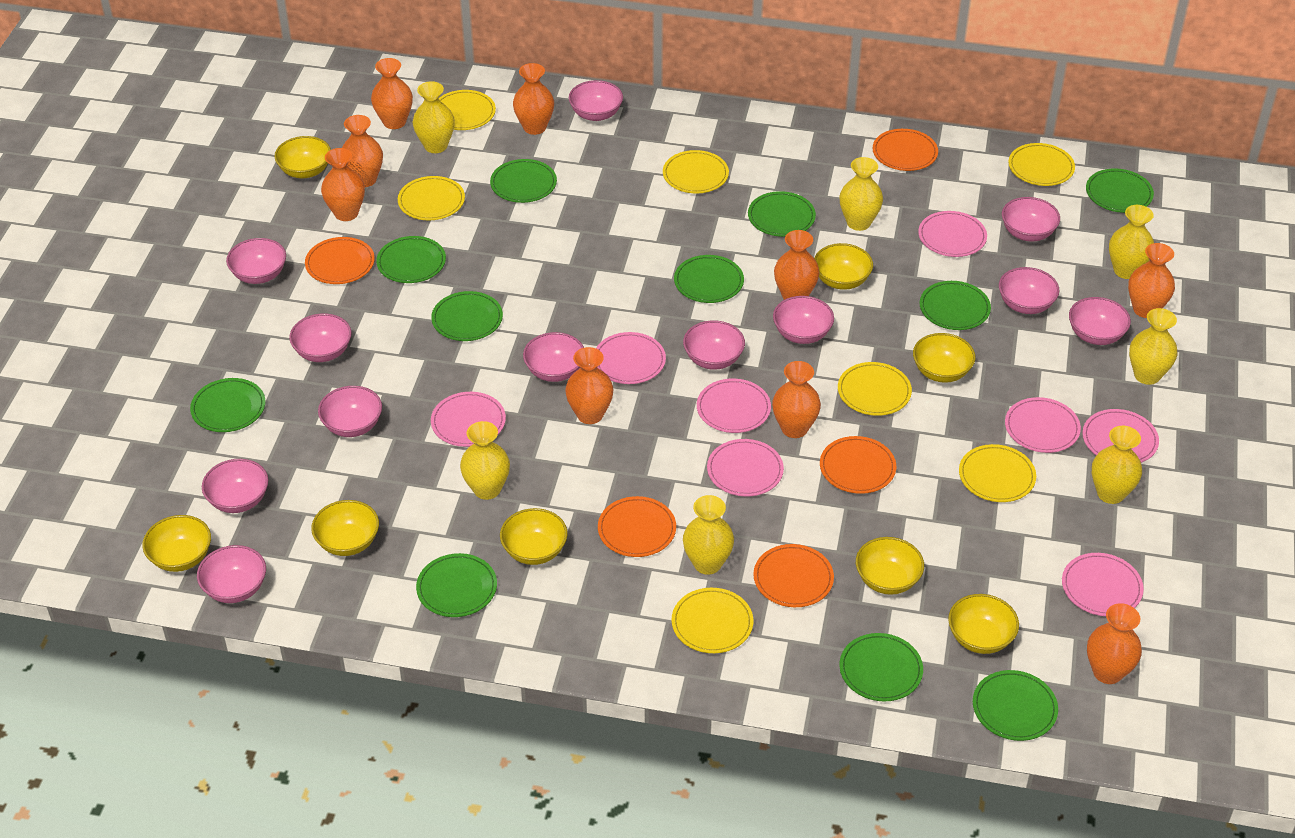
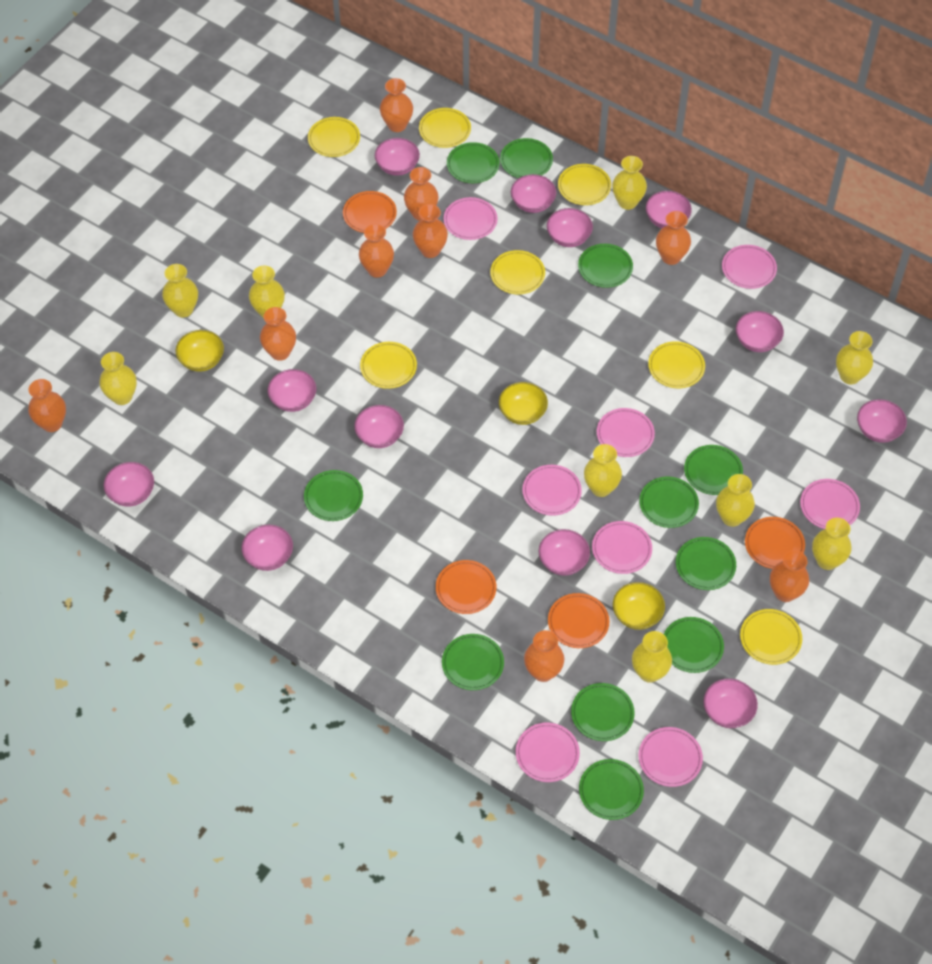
orange plate: 5 -> 4
yellow bowl: 8 -> 3
yellow vase: 7 -> 9

